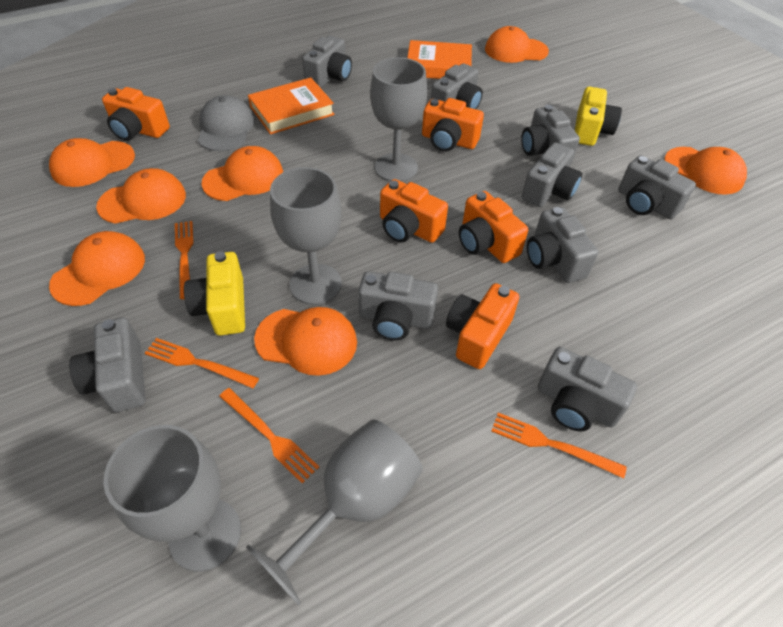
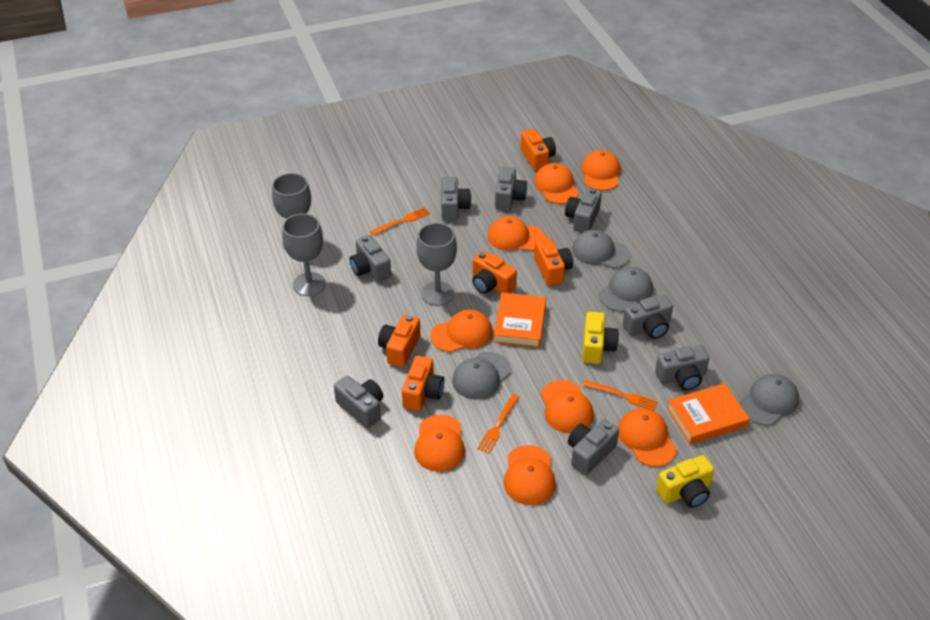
grey camera: 9 -> 8
grey cap: 1 -> 4
grey goblet: 4 -> 3
orange cap: 7 -> 8
orange fork: 4 -> 3

